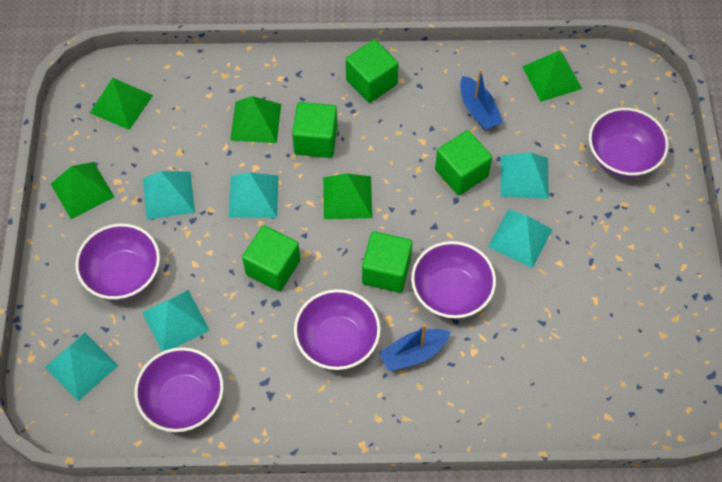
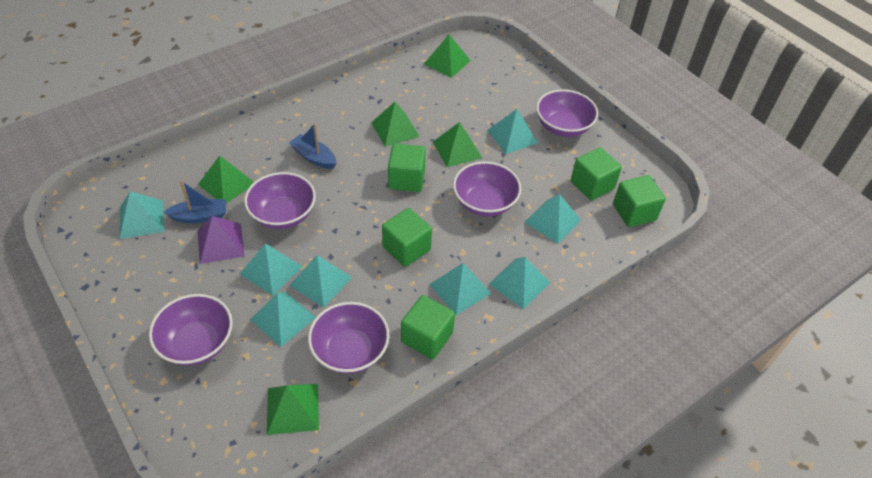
purple pyramid: 0 -> 1
turquoise pyramid: 6 -> 8

